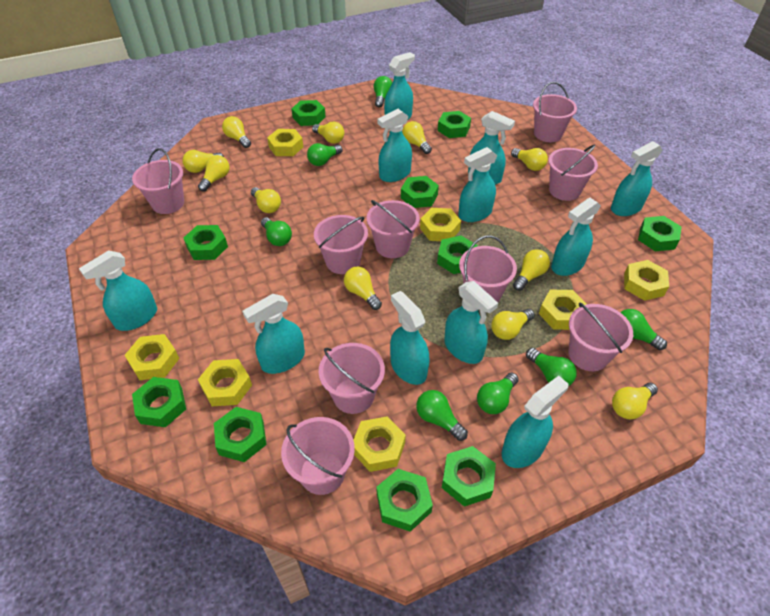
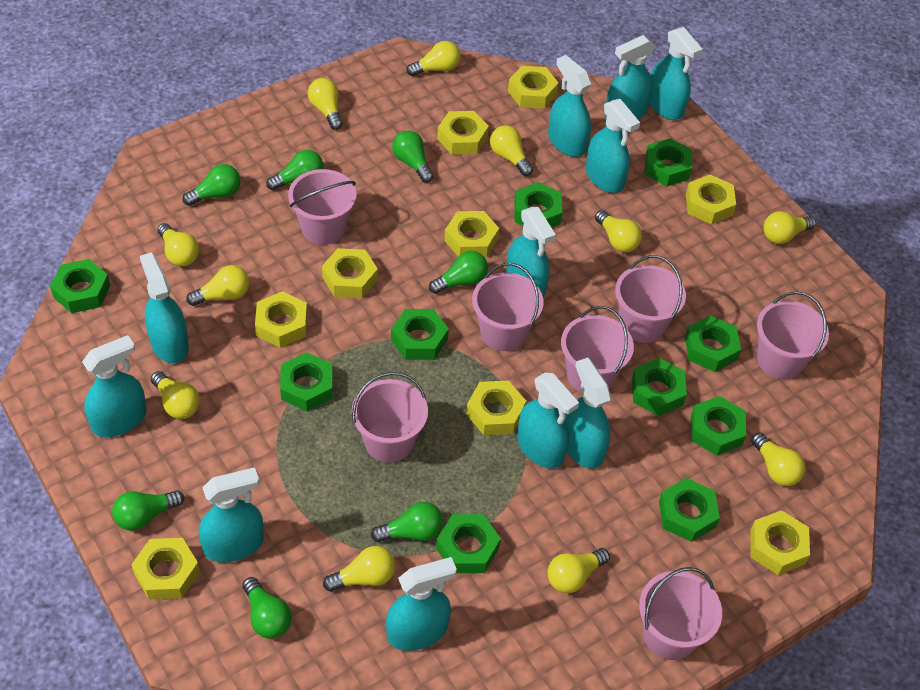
pink bucket: 9 -> 7
yellow nut: 7 -> 9

